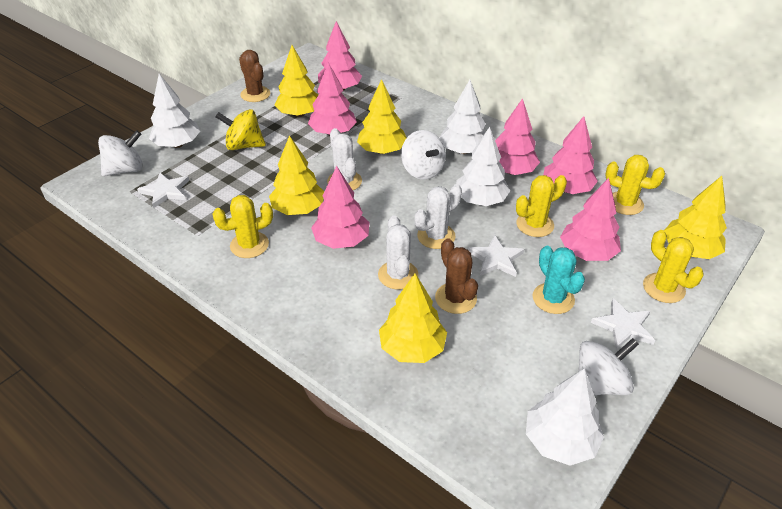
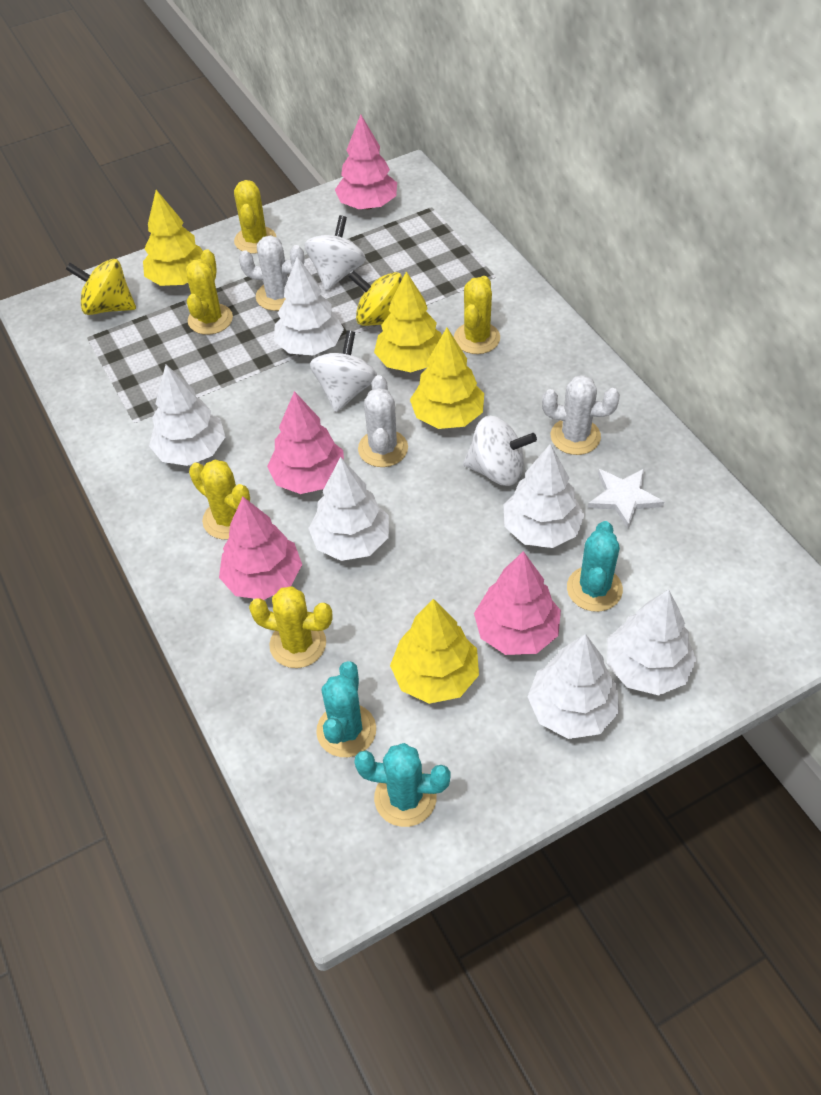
brown cactus: 2 -> 0
pink tree: 6 -> 4
turquoise cactus: 1 -> 3
white star: 3 -> 1
white tree: 4 -> 6
yellow cactus: 4 -> 5
yellow spinning top: 1 -> 2
yellow tree: 5 -> 4

